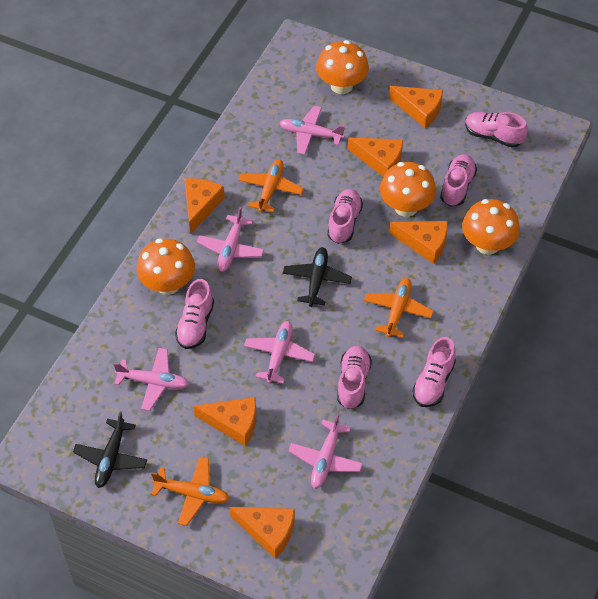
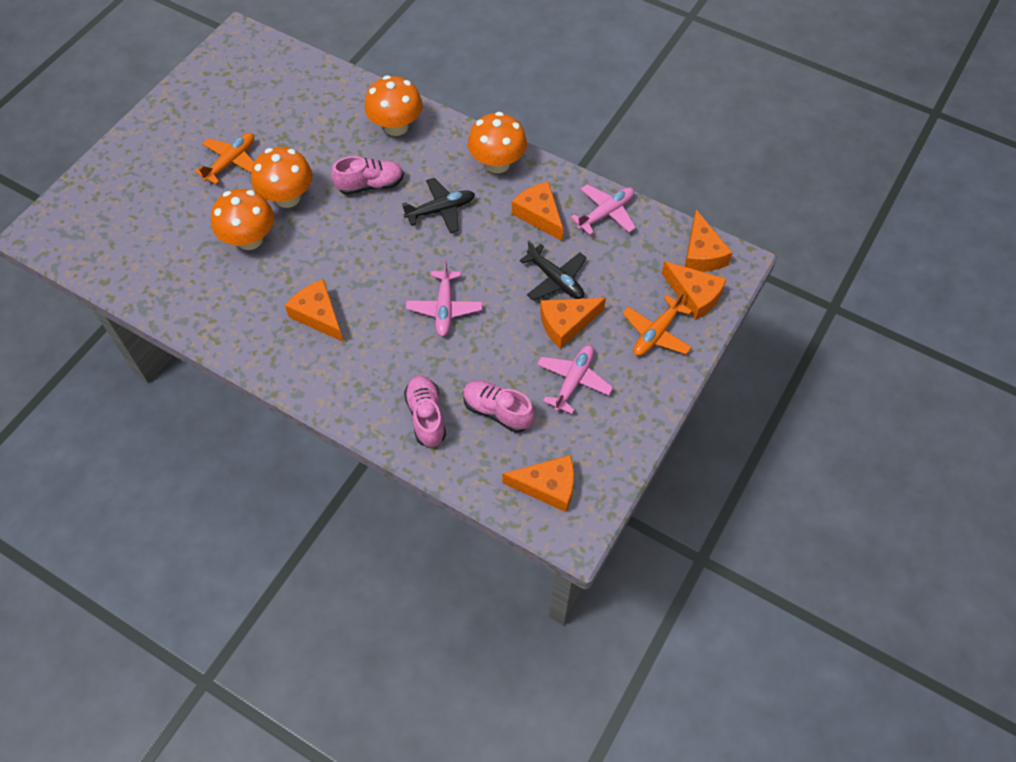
orange plane: 3 -> 2
pink plane: 5 -> 3
pink shoe: 6 -> 3

